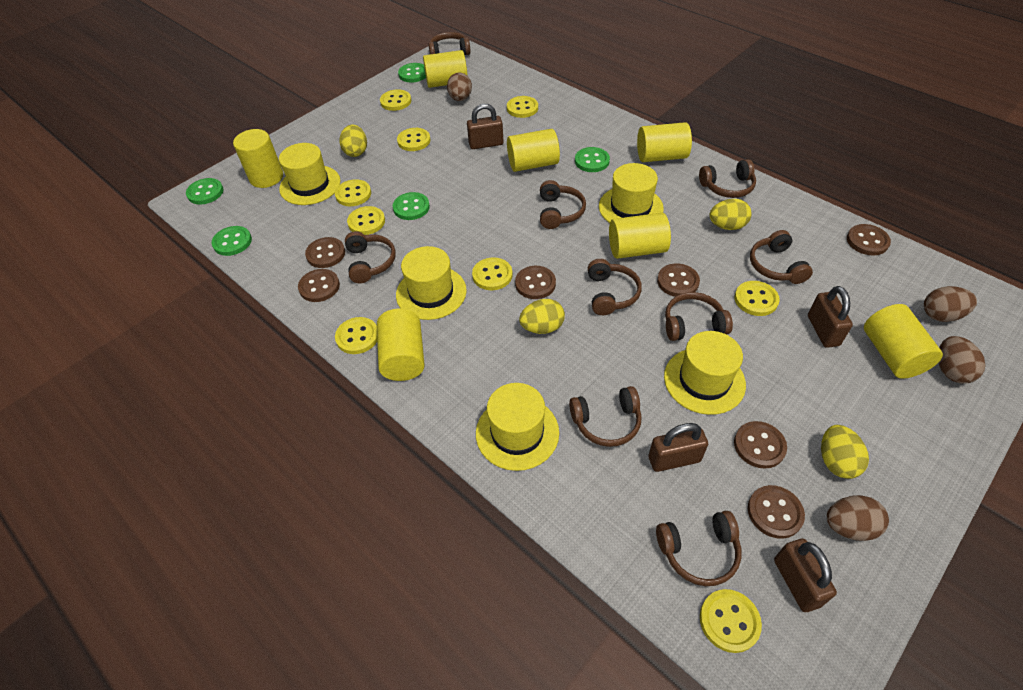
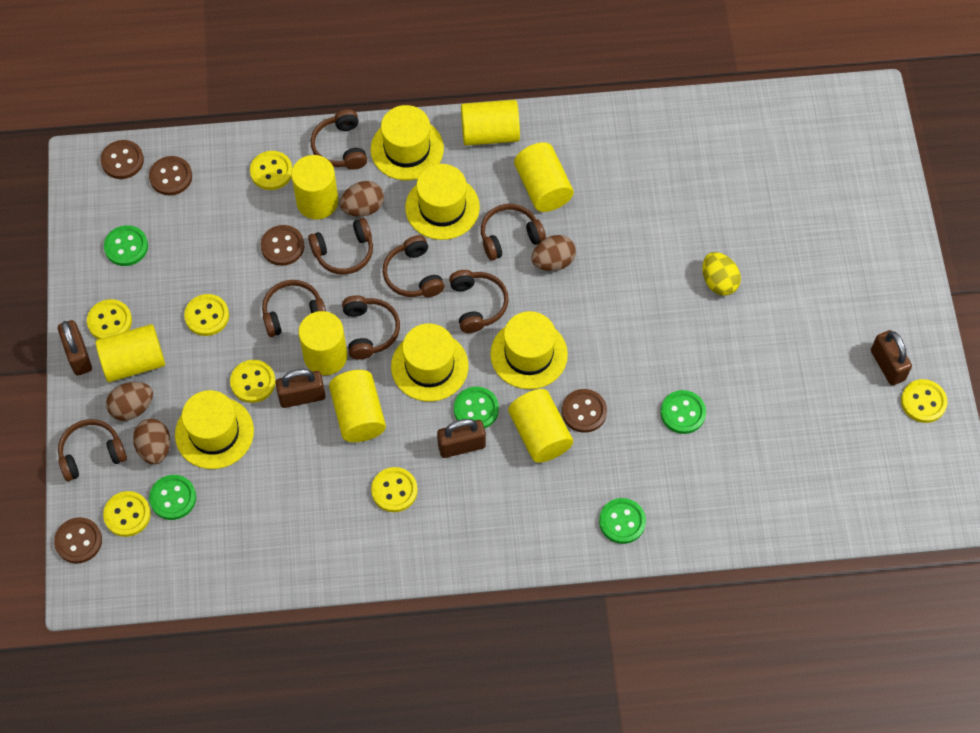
brown button: 7 -> 5
brown headphones: 9 -> 8
yellow button: 9 -> 7
yellow egg: 4 -> 1

